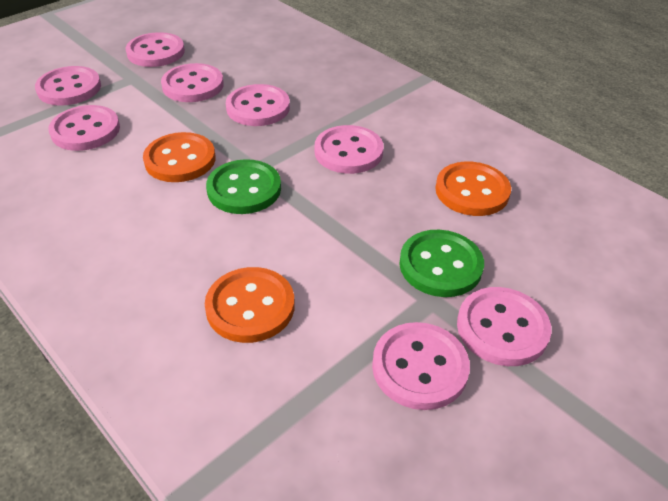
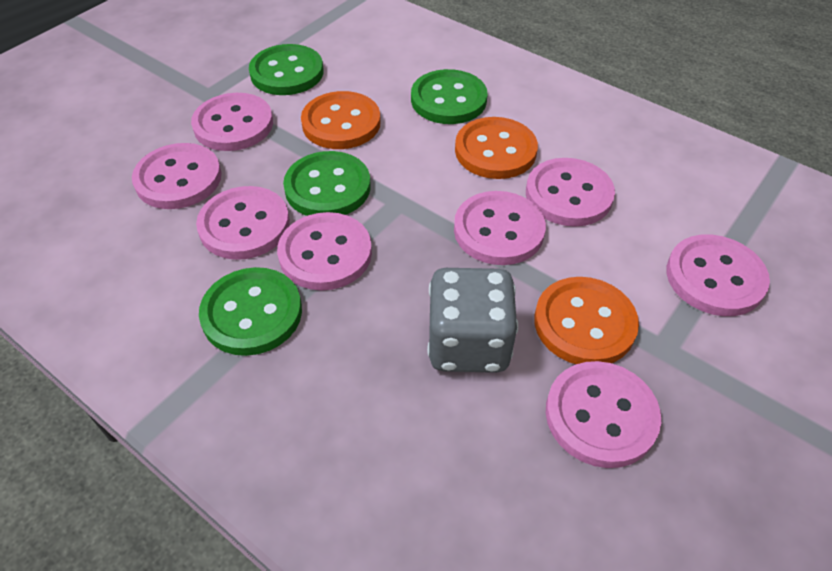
green button: 2 -> 4
grey dice: 0 -> 1

